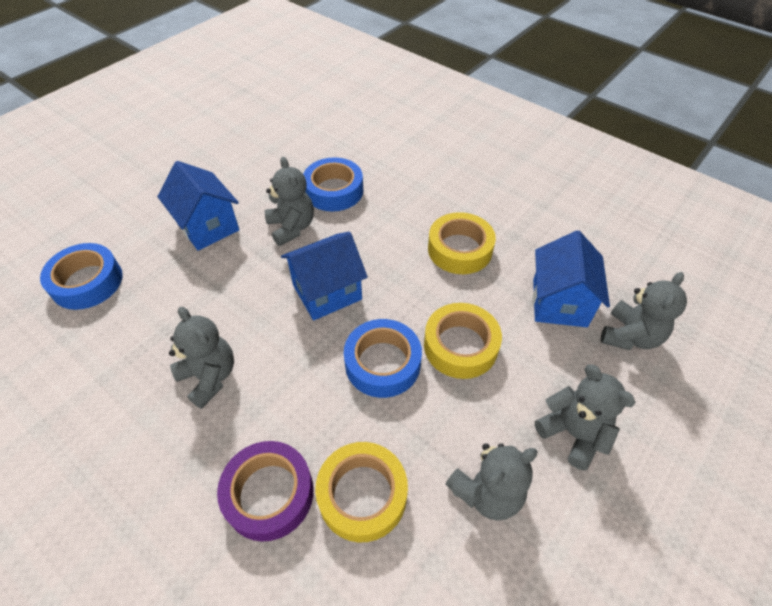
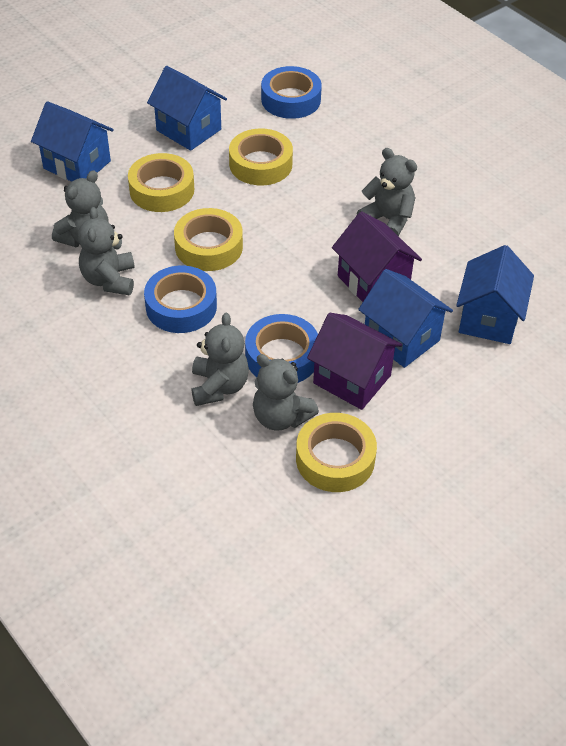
blue house: 3 -> 4
purple house: 0 -> 2
purple tape: 1 -> 0
yellow tape: 3 -> 4

